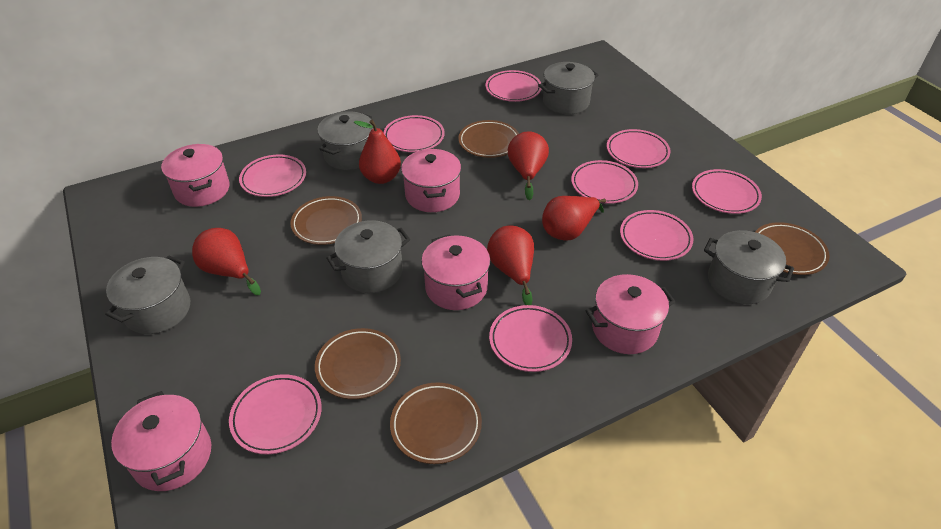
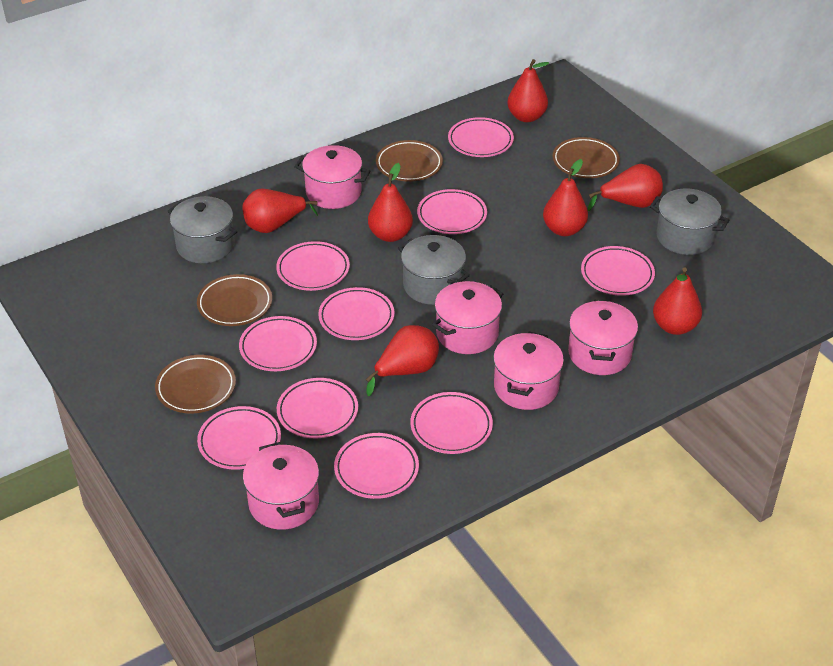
brown plate: 5 -> 4
grey pot: 5 -> 3
pink plate: 9 -> 10
red pear: 5 -> 7

